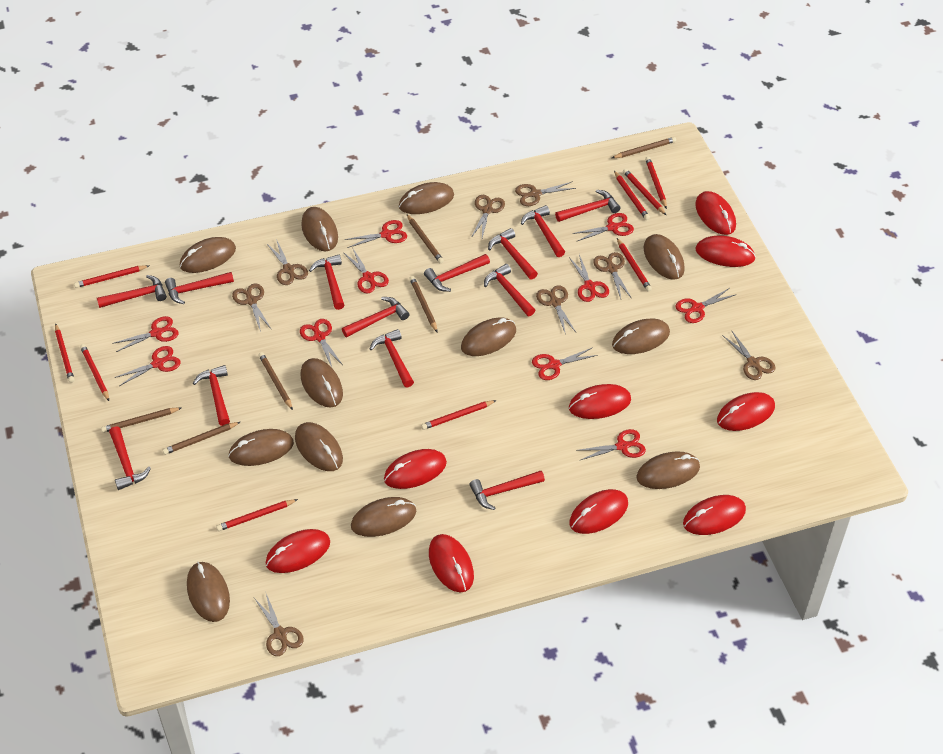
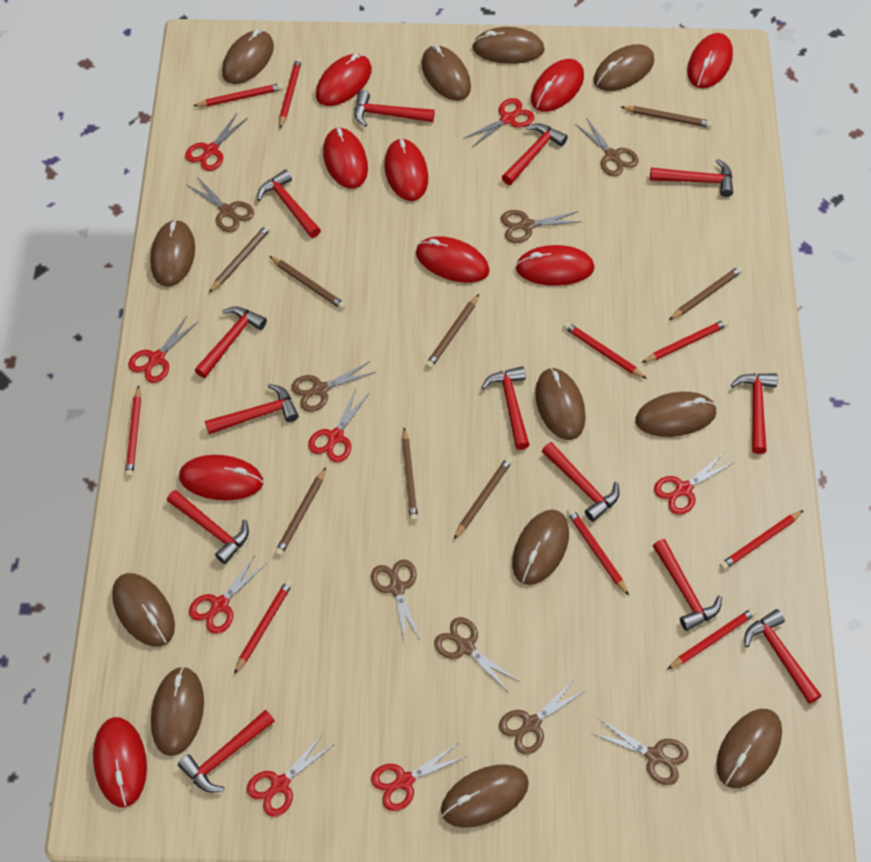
brown pencil: 6 -> 8
red scissors: 10 -> 8

